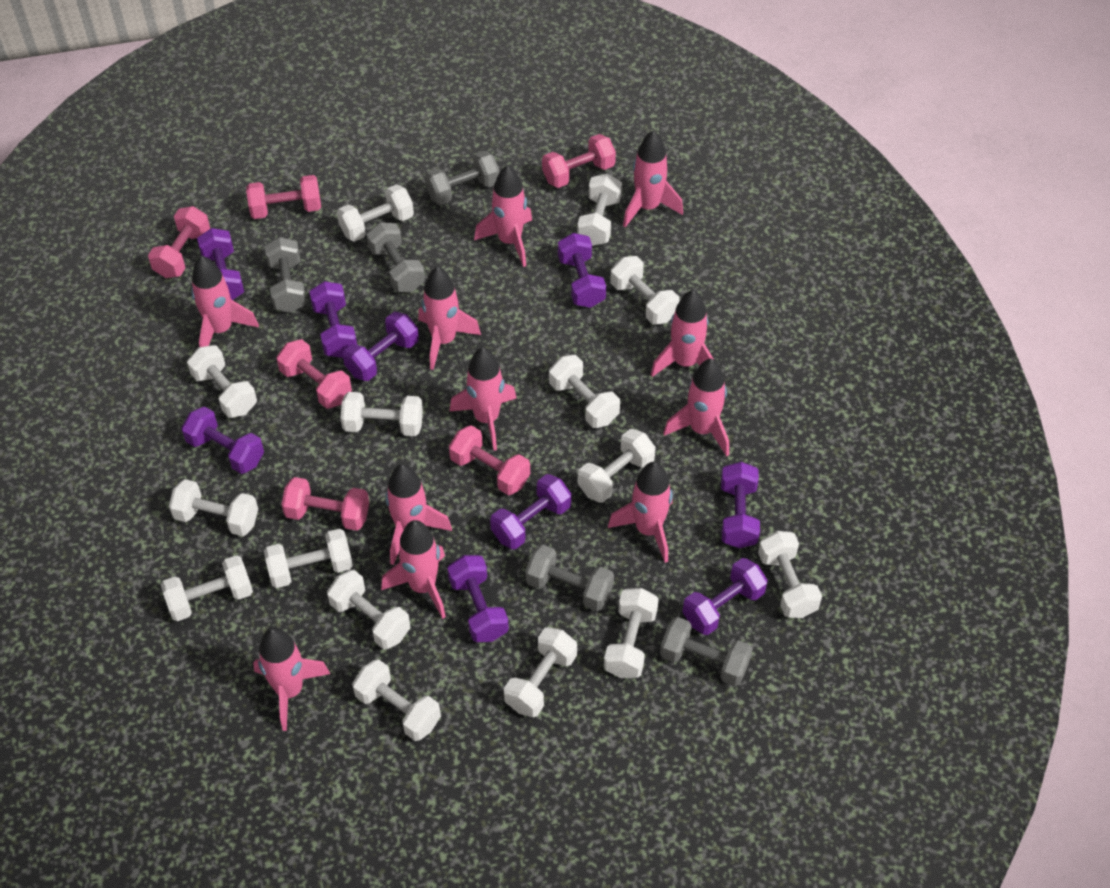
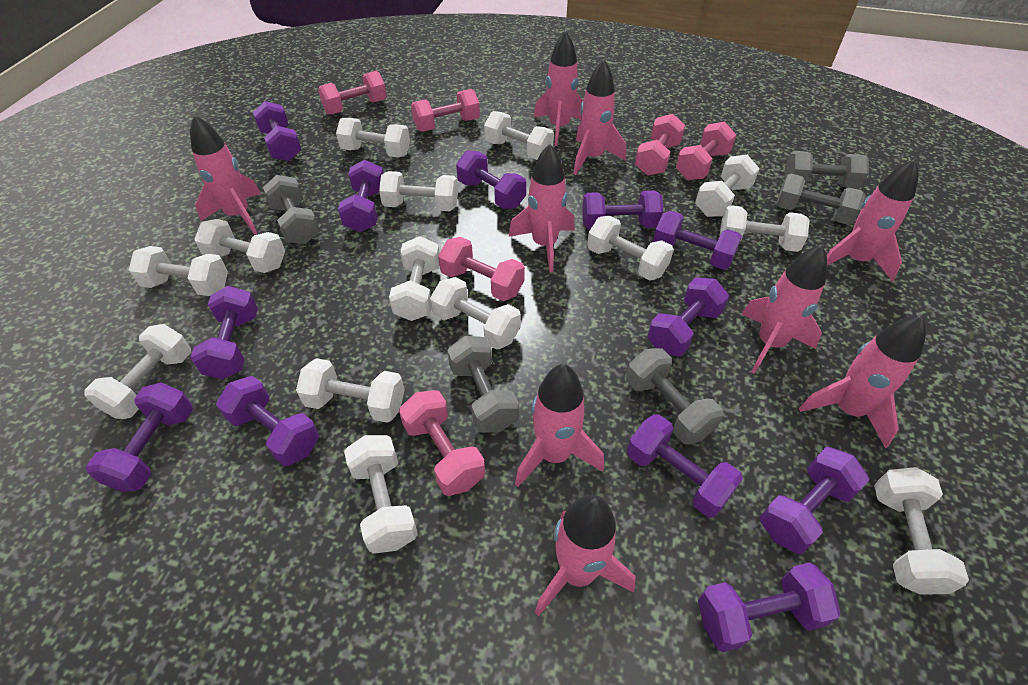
pink rocket: 11 -> 9
purple dumbbell: 9 -> 12
white dumbbell: 15 -> 14

